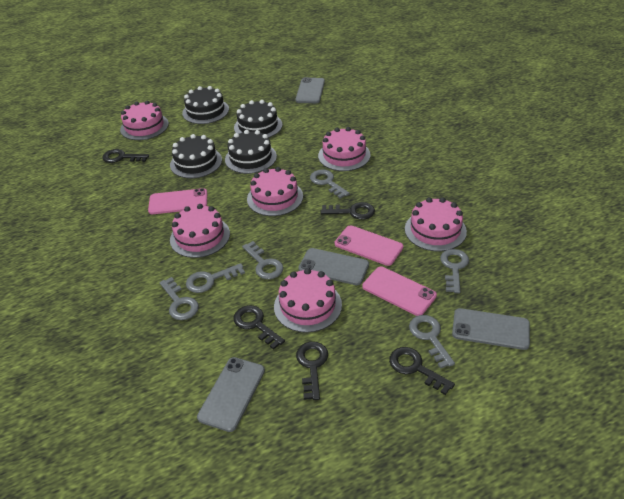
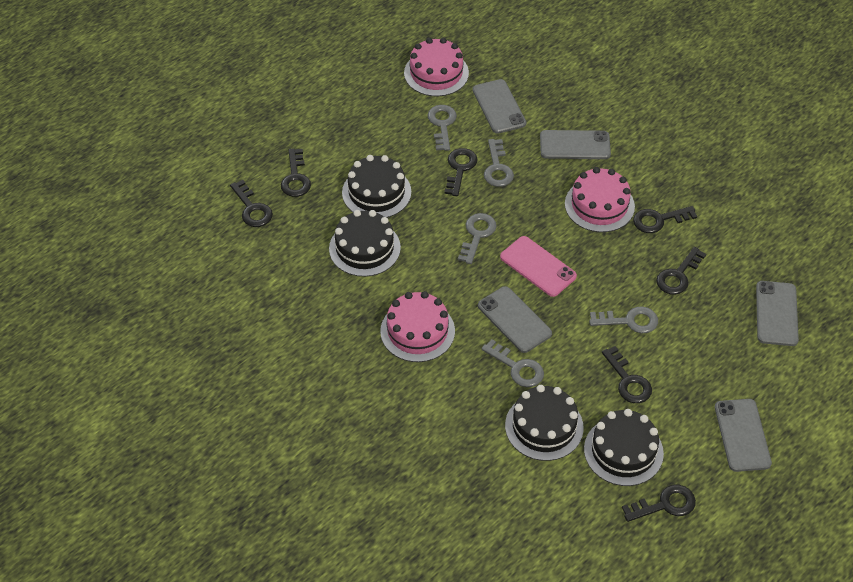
black key: 5 -> 7
grey key: 6 -> 5
grey phone: 4 -> 5
pink cake: 6 -> 3
pink phone: 3 -> 1

